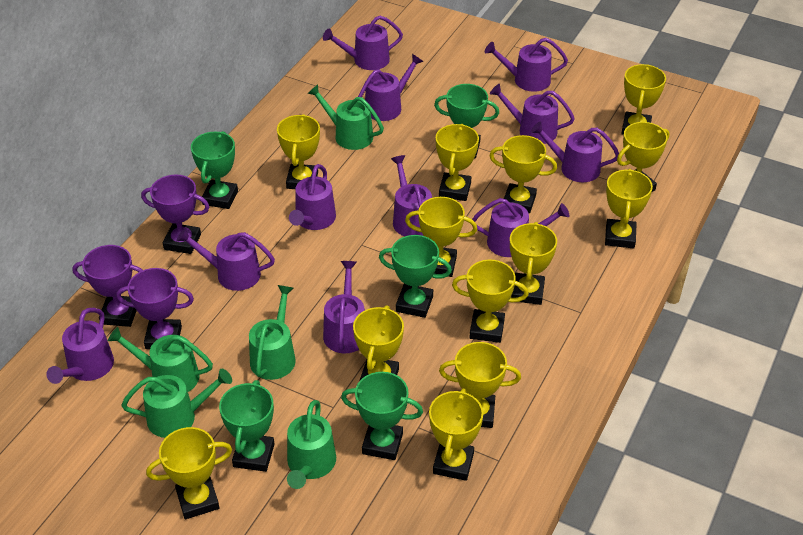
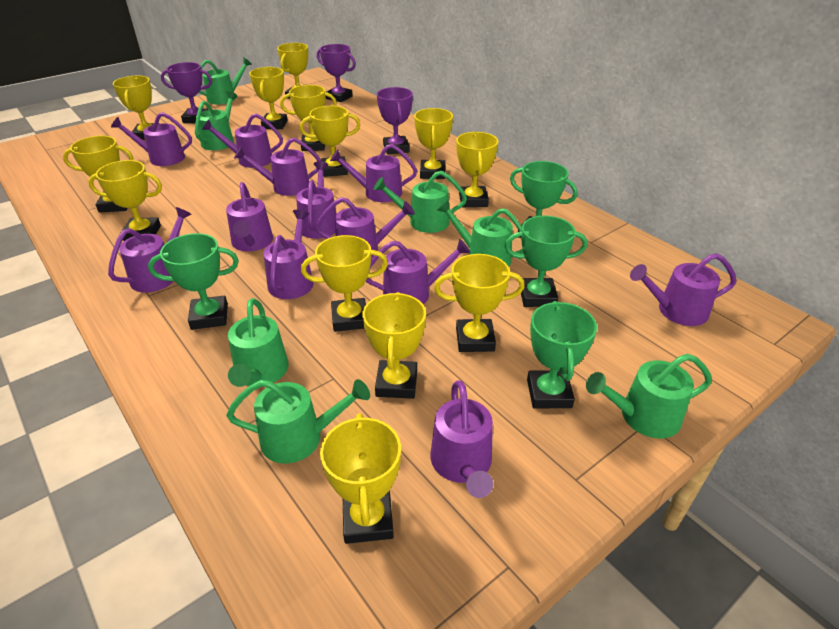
green trophy: 5 -> 4
green watering can: 5 -> 7
purple watering can: 11 -> 12

